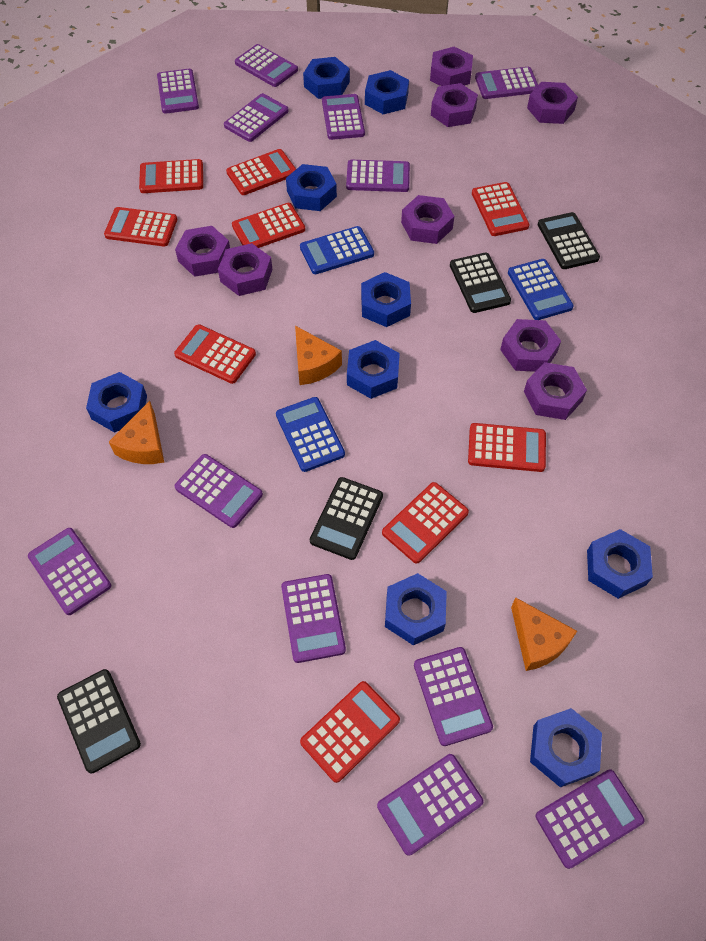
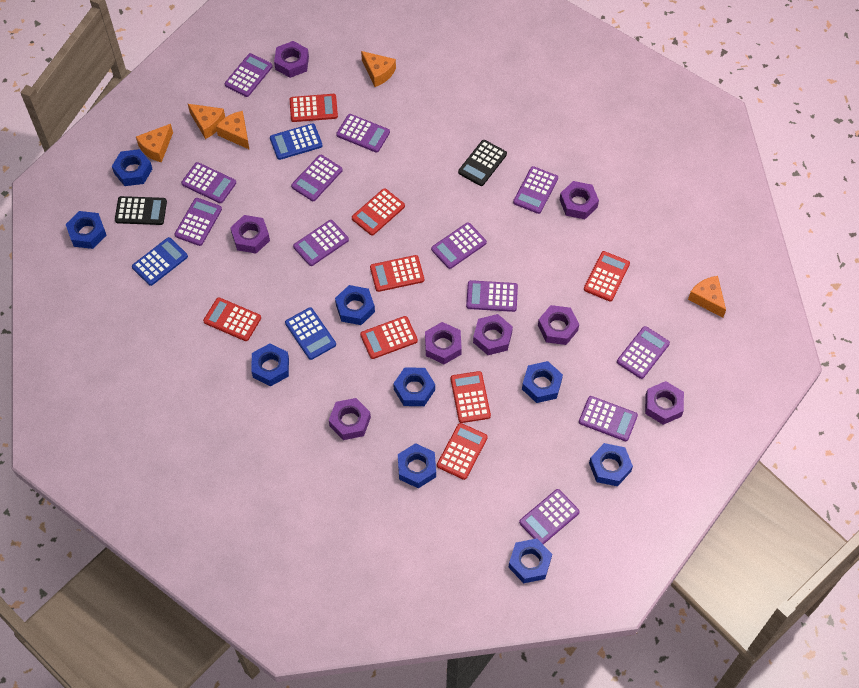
black calculator: 4 -> 2
orange cheese: 3 -> 5
red calculator: 9 -> 8

